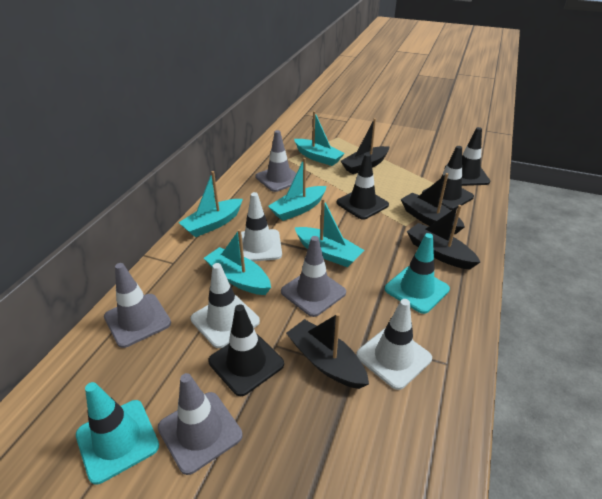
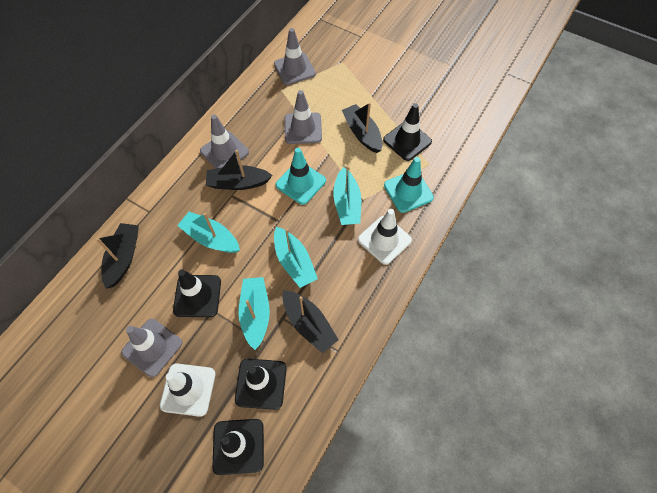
turquoise boat: 5 -> 4
white traffic cone: 3 -> 2

